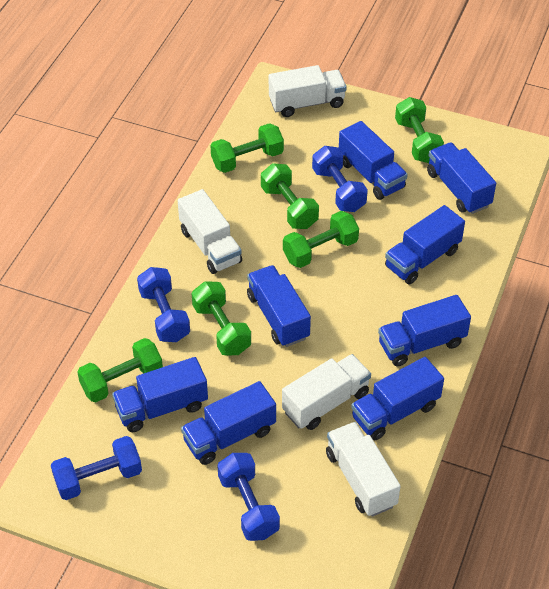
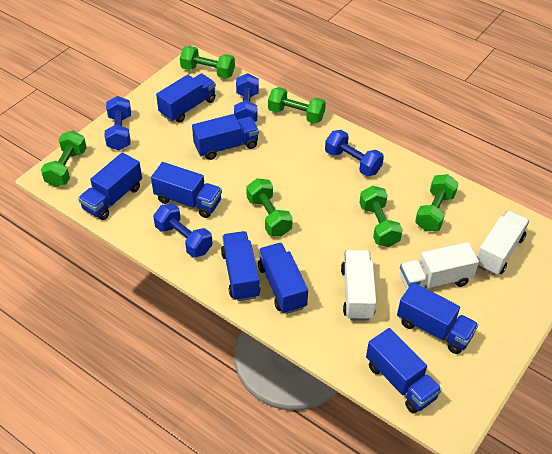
white truck: 4 -> 3

